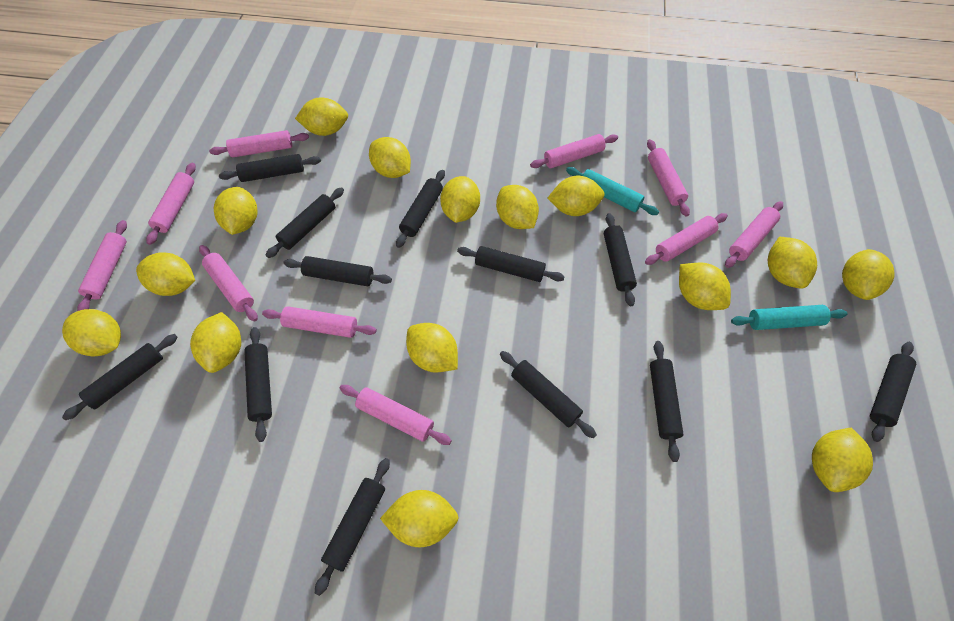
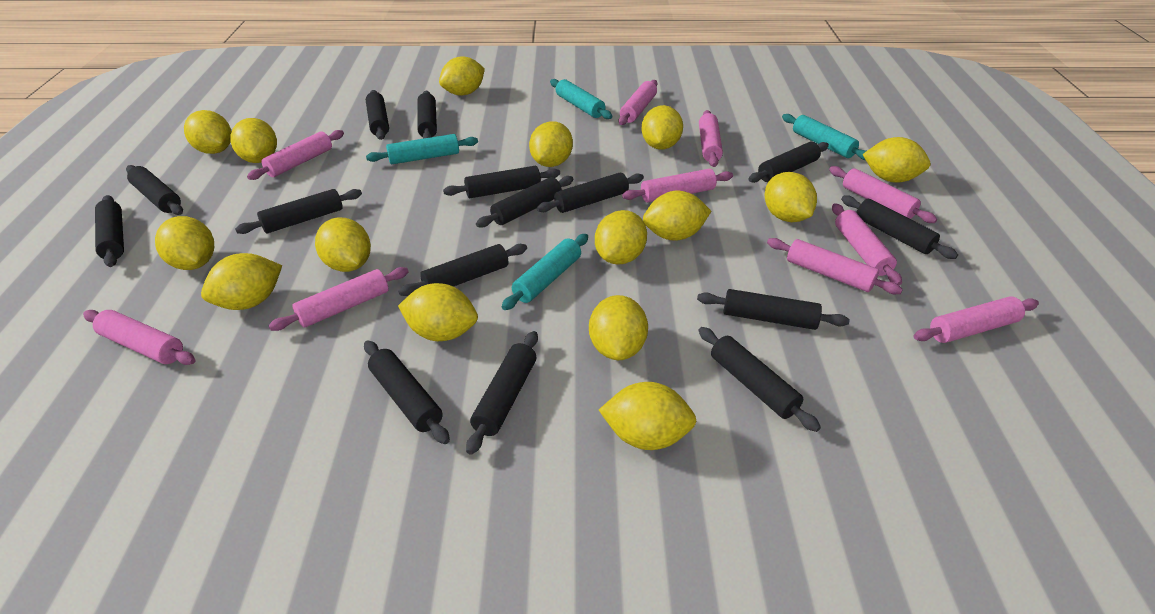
black rolling pin: 12 -> 15
turquoise rolling pin: 2 -> 4

